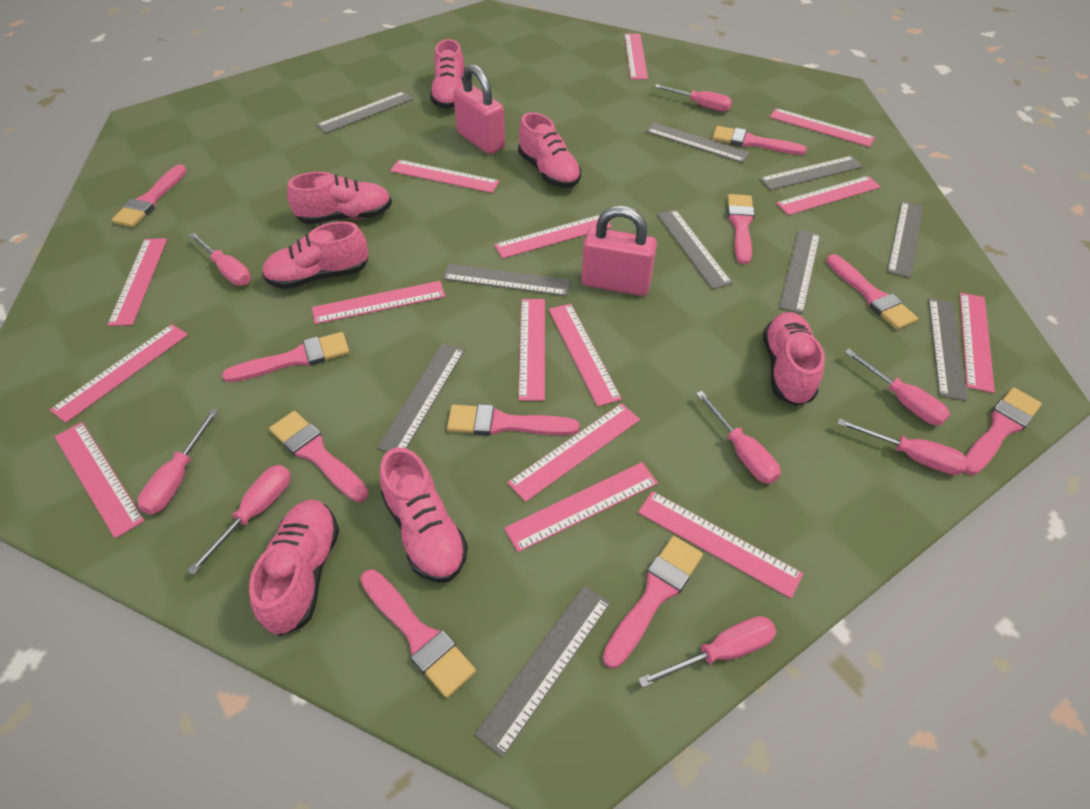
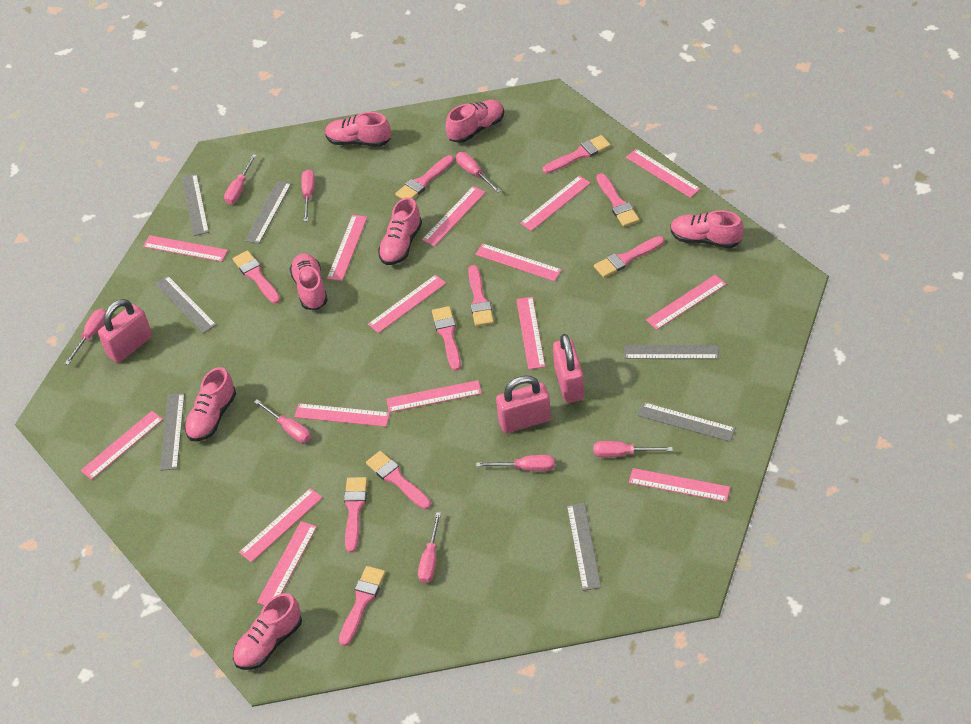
grey ruler: 10 -> 7
pink padlock: 2 -> 3

